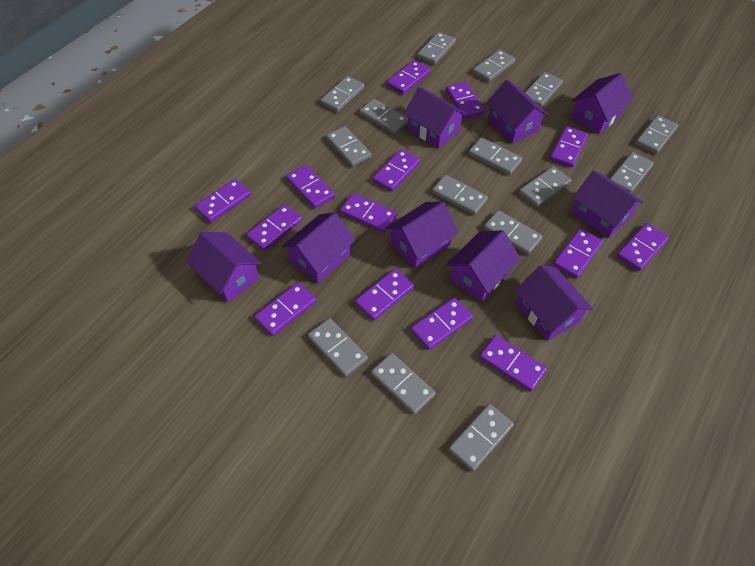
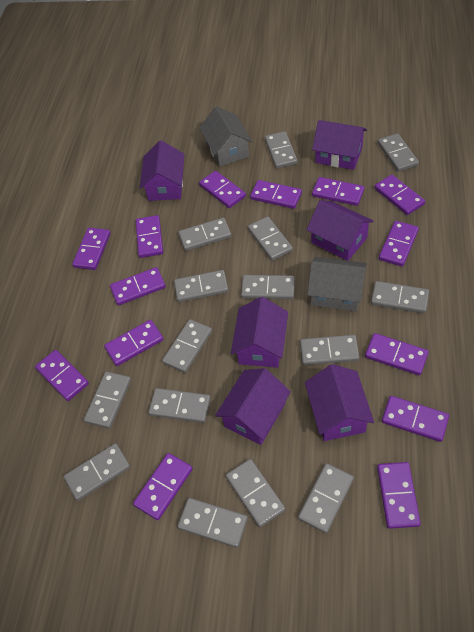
grey house: 0 -> 2
purple house: 9 -> 6

